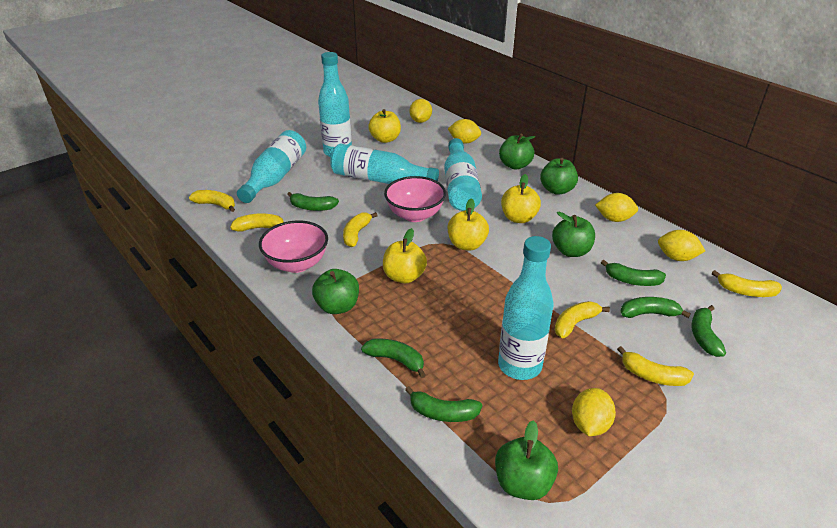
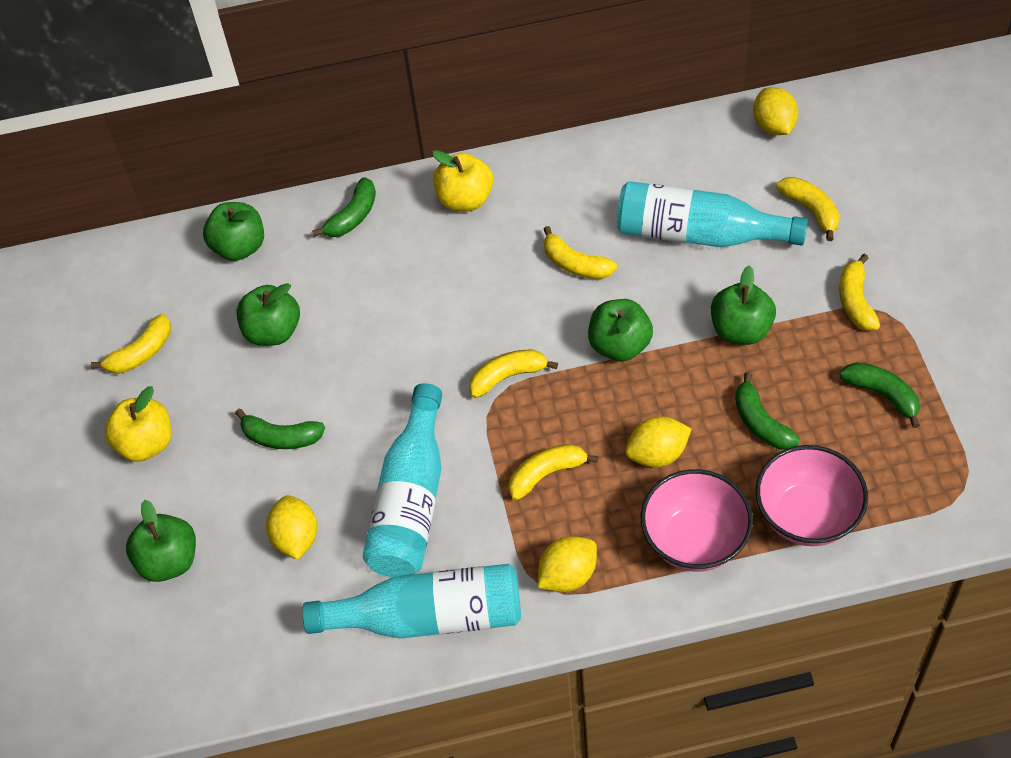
green banana: 6 -> 4
turquoise bottle: 5 -> 3
yellow apple: 4 -> 2
yellow lemon: 5 -> 4

